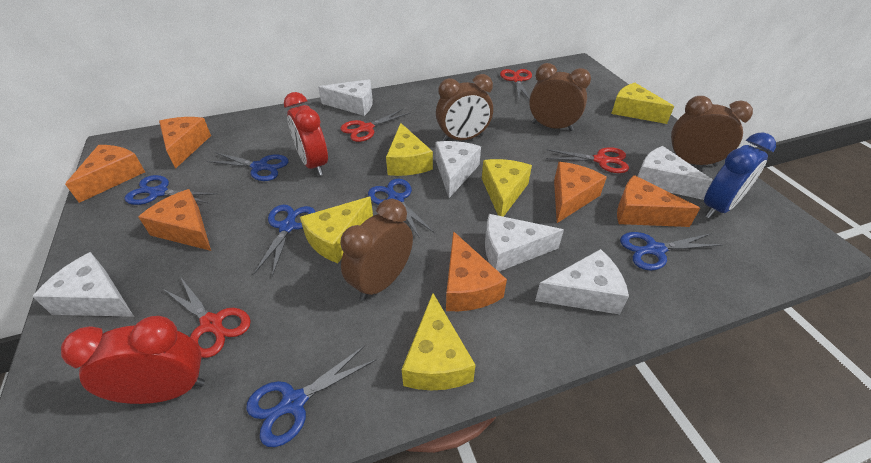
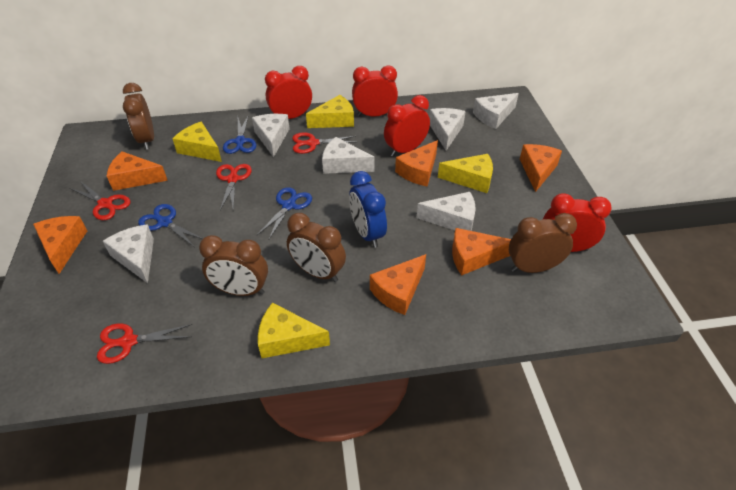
blue scissors: 6 -> 3
red clock: 2 -> 4
yellow cheese: 5 -> 4

